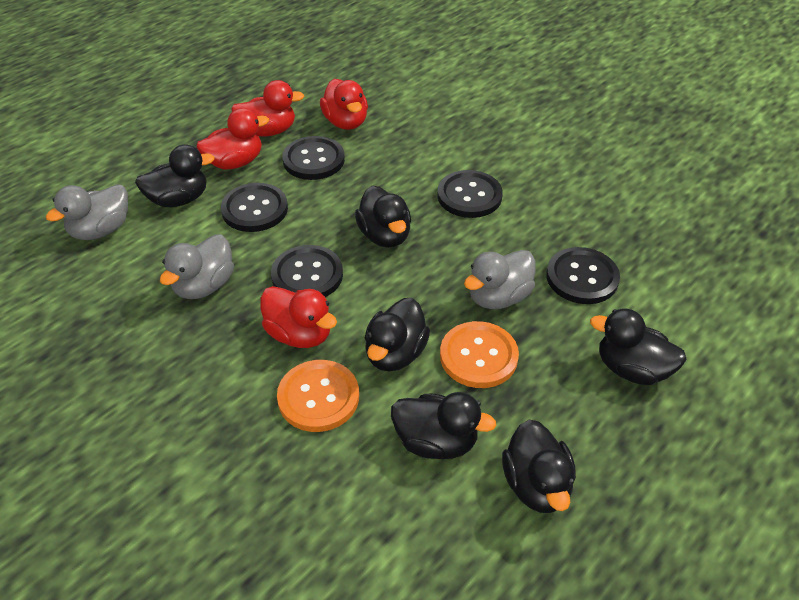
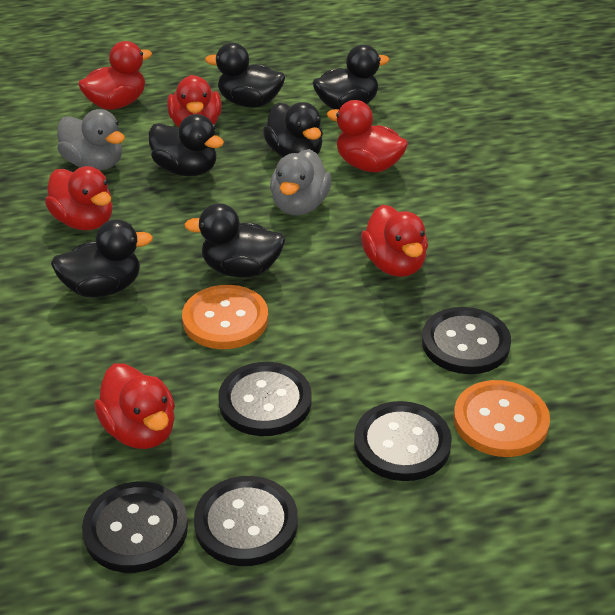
grey duck: 3 -> 2
red duck: 4 -> 6

